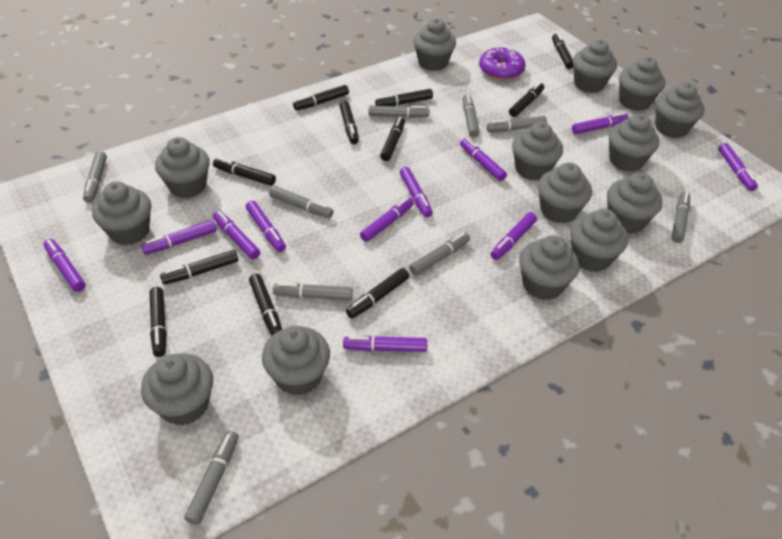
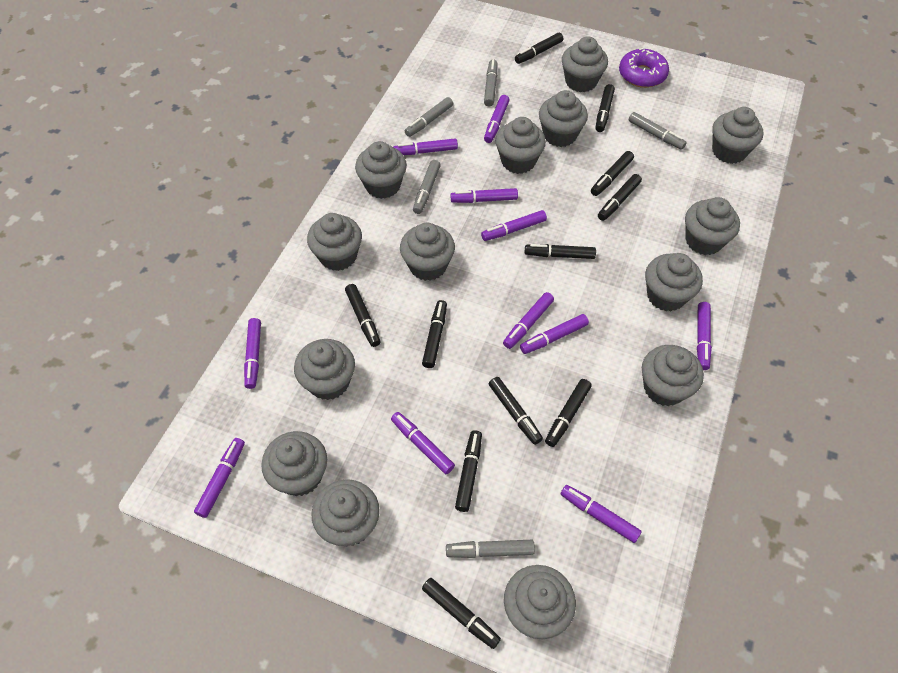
grey marker: 9 -> 5

